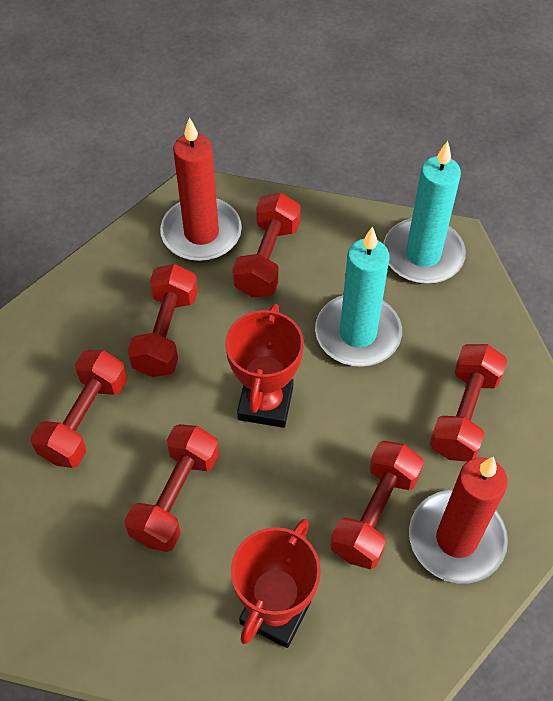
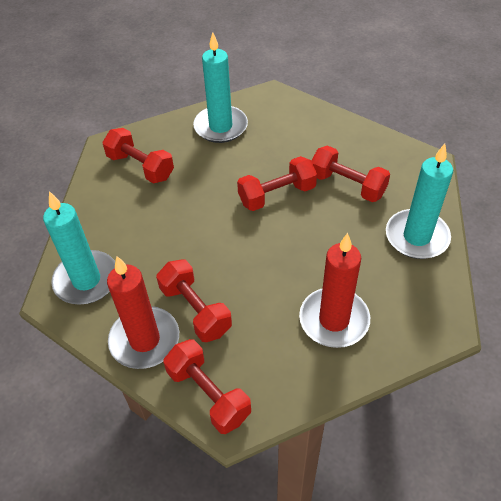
red dumbbell: 6 -> 5
red trophy: 2 -> 0
turquoise candle: 2 -> 3

